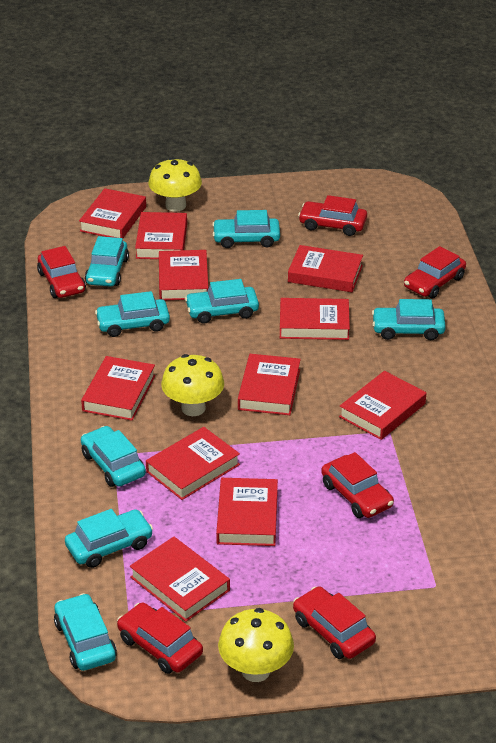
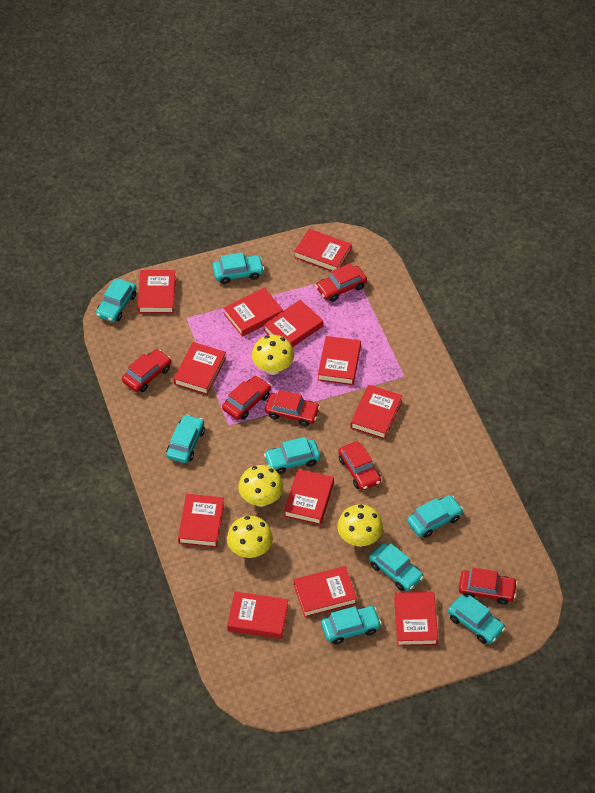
red book: 11 -> 12
yellow mushroom: 3 -> 4

